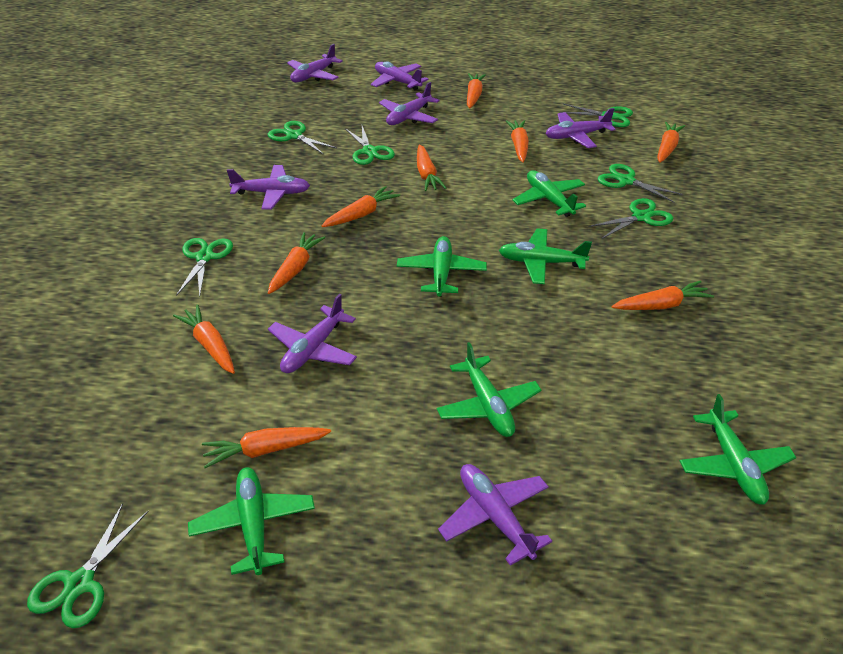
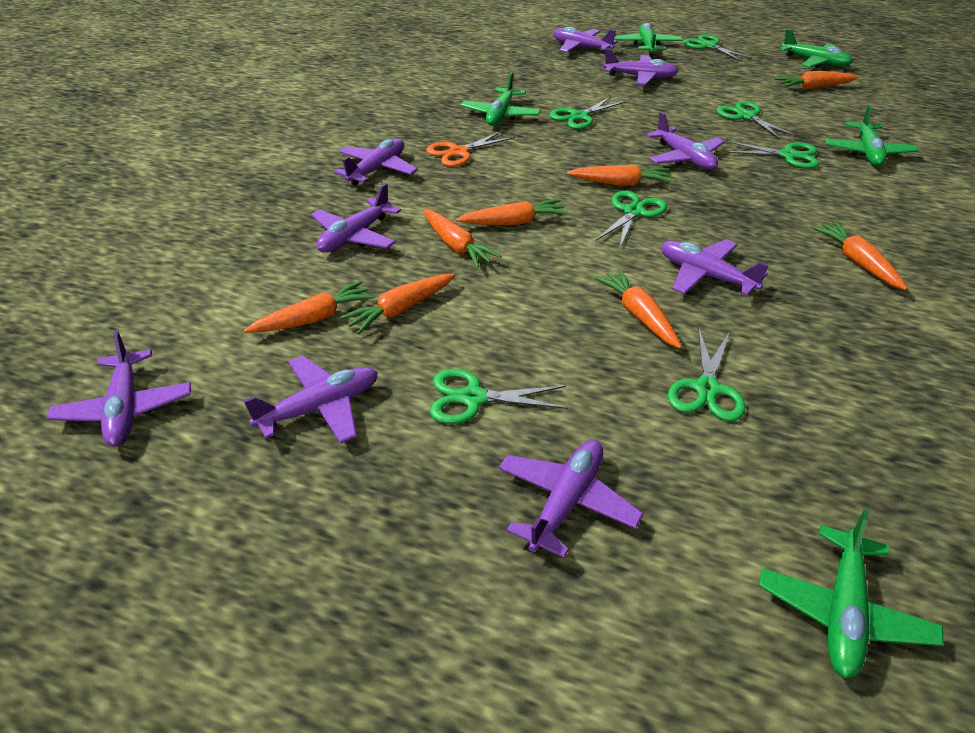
green plane: 6 -> 5
orange carrot: 9 -> 8
orange scissors: 0 -> 1
purple plane: 7 -> 9

